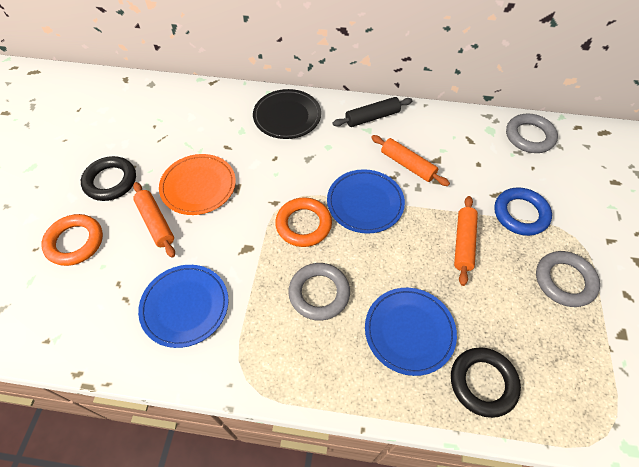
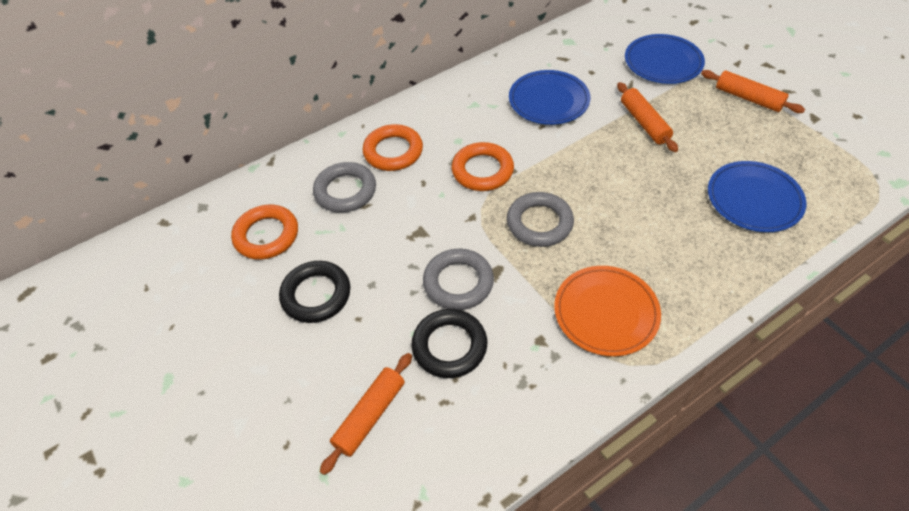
black plate: 1 -> 0
black rolling pin: 1 -> 0
blue ring: 1 -> 0
orange ring: 2 -> 3

